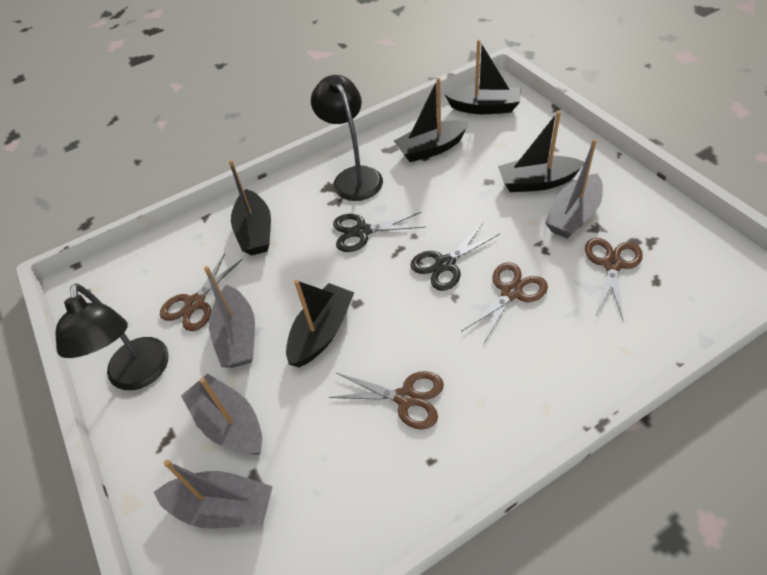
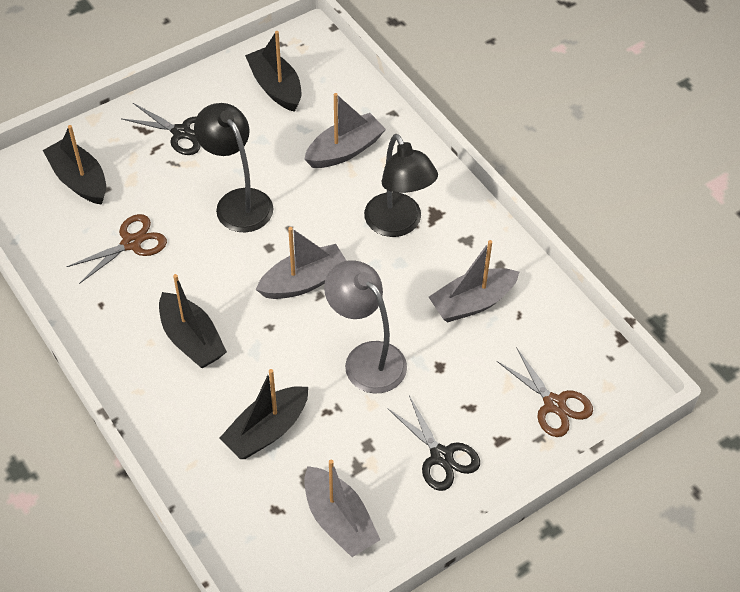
black boat: 5 -> 4
brown scissors: 4 -> 2
grey lamp: 0 -> 1

